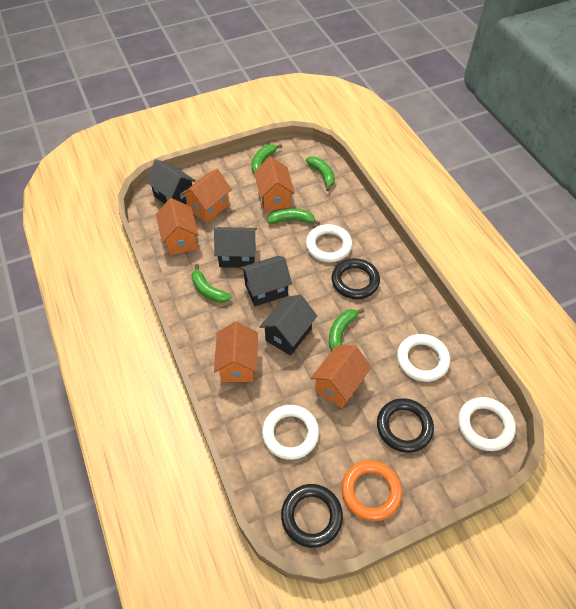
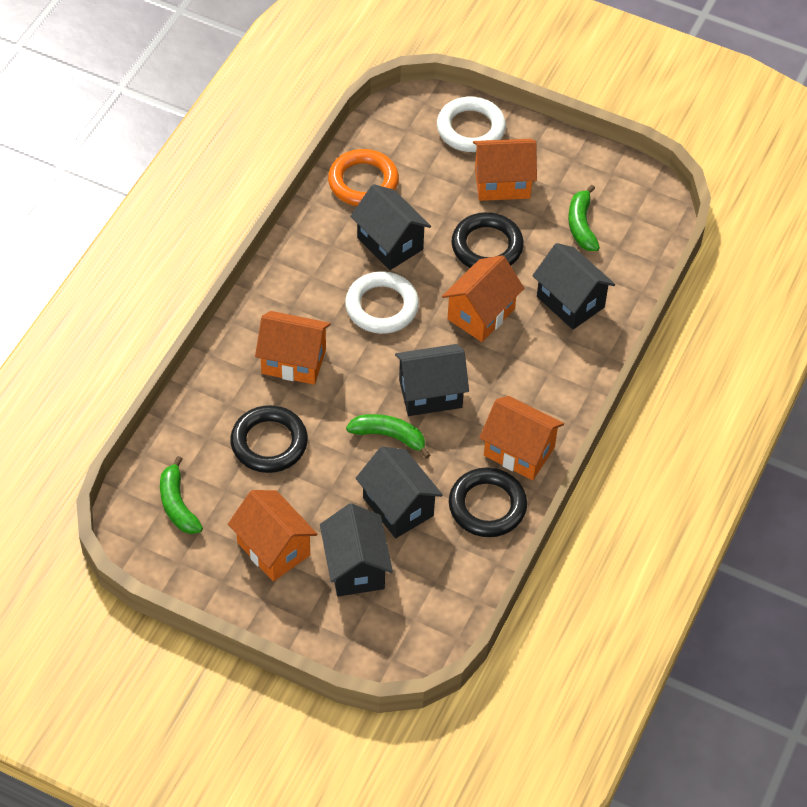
black house: 4 -> 5
green banana: 5 -> 3
white ring: 4 -> 2

